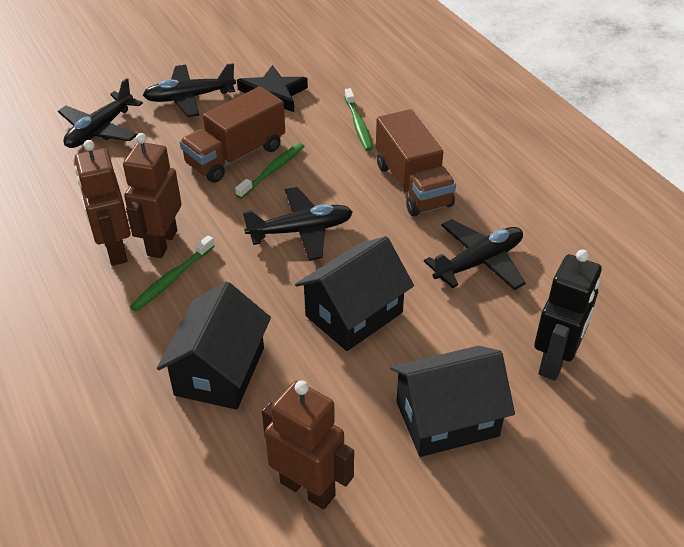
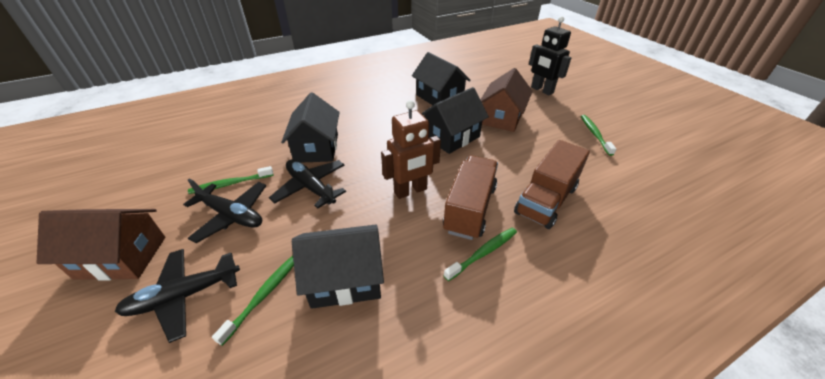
black house: 3 -> 4
black plane: 4 -> 3
black star: 1 -> 0
brown house: 0 -> 2
brown robot: 3 -> 1
green toothbrush: 3 -> 4

